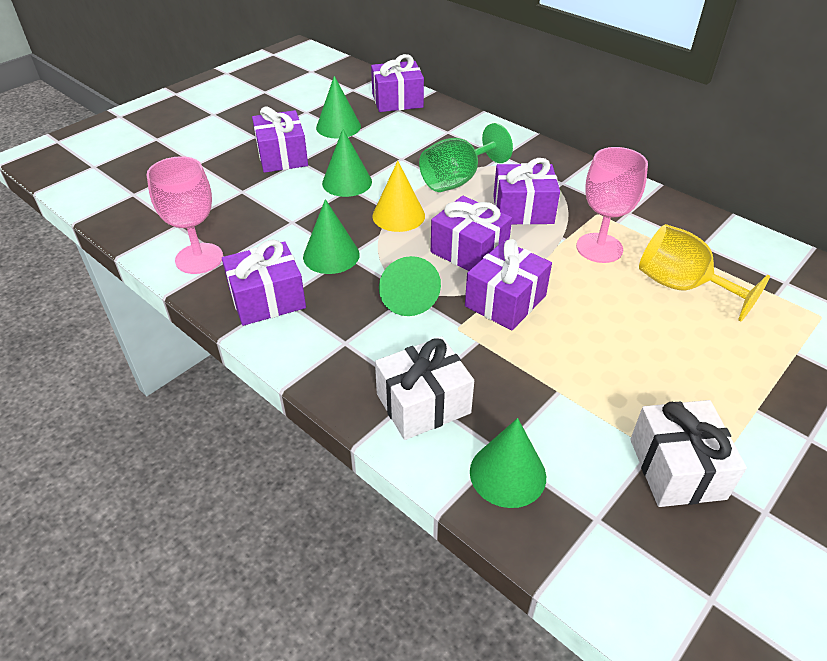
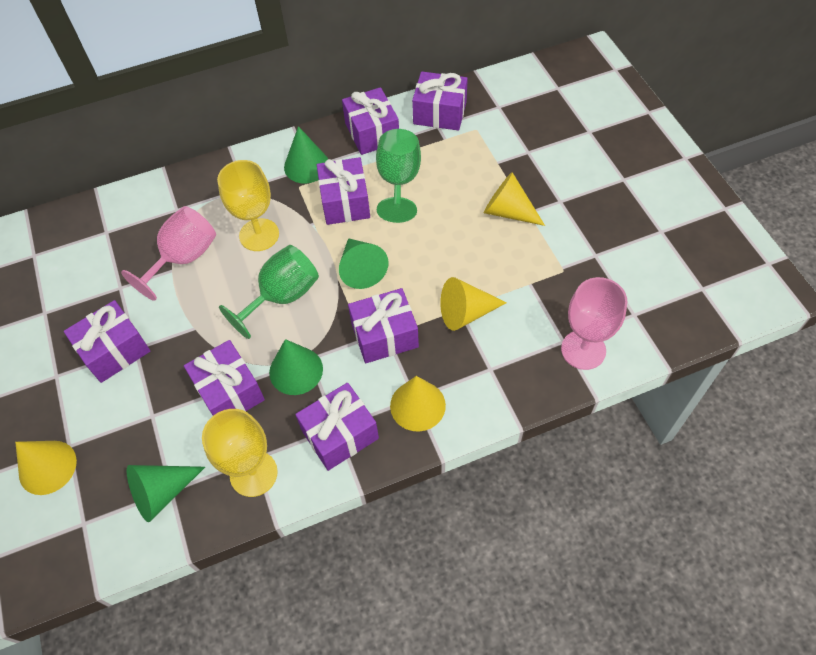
green cone: 5 -> 4
green goblet: 1 -> 2
purple gift: 6 -> 7
white gift: 2 -> 0
yellow cone: 1 -> 4
yellow goblet: 1 -> 2

